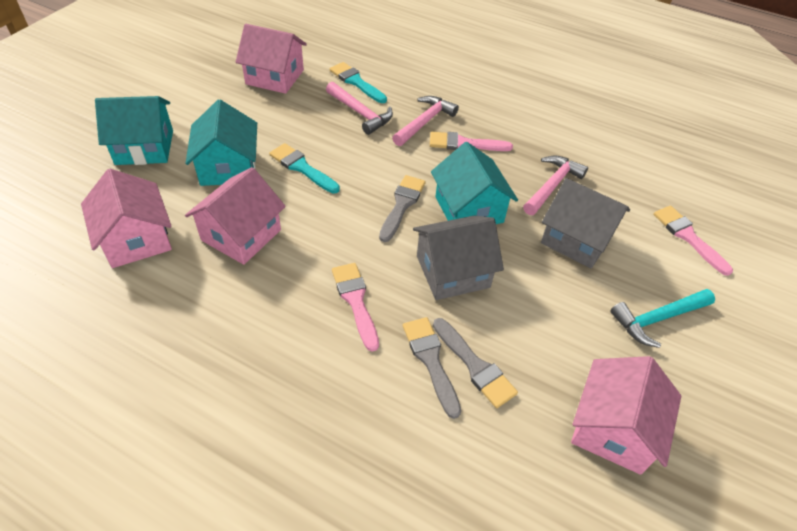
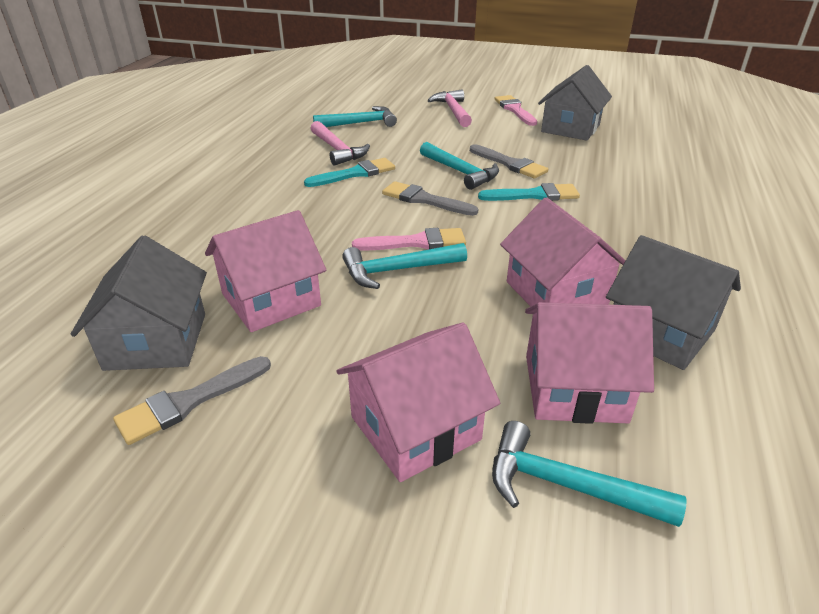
grey house: 2 -> 3
pink brush: 3 -> 2
pink hammer: 3 -> 2
turquoise hammer: 1 -> 4
turquoise house: 3 -> 0

